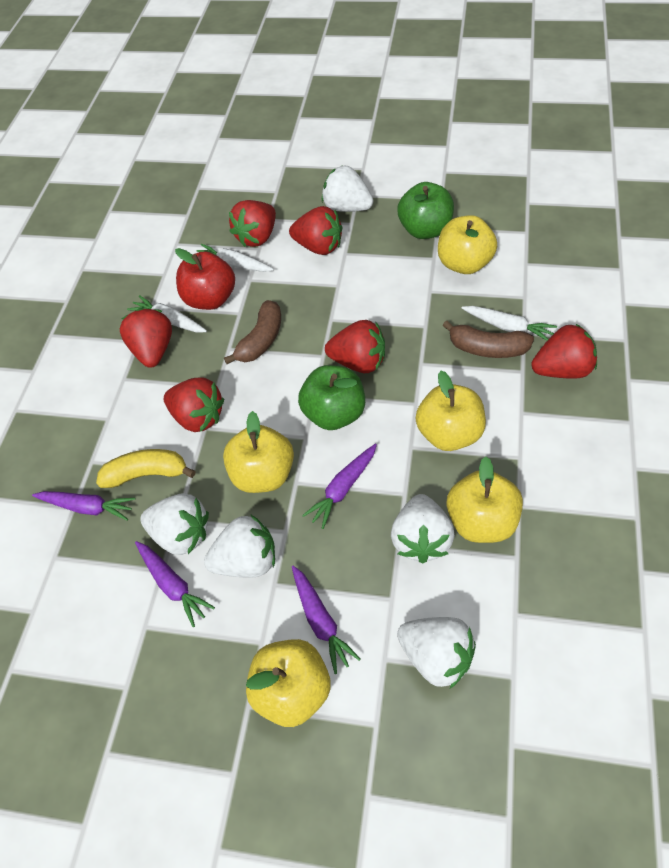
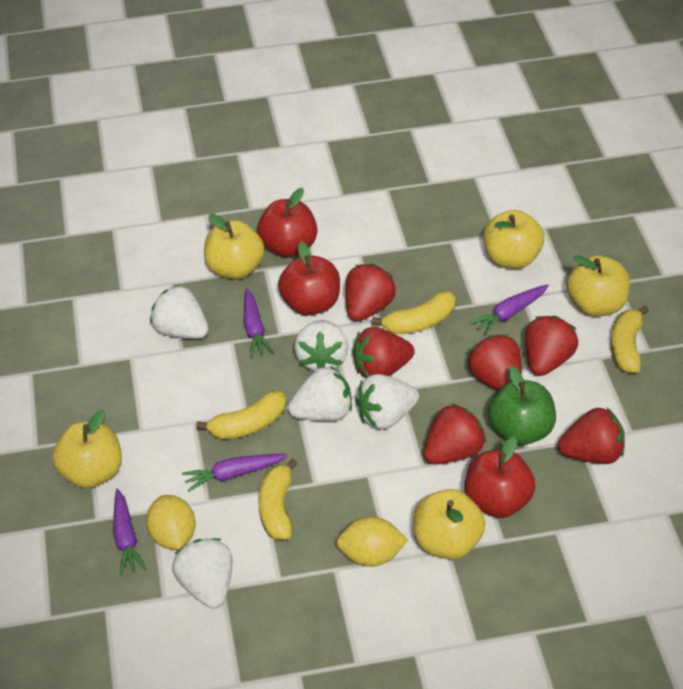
brown banana: 2 -> 0
green apple: 2 -> 1
red apple: 1 -> 3
white carrot: 3 -> 0
yellow banana: 1 -> 4
yellow lemon: 0 -> 2

